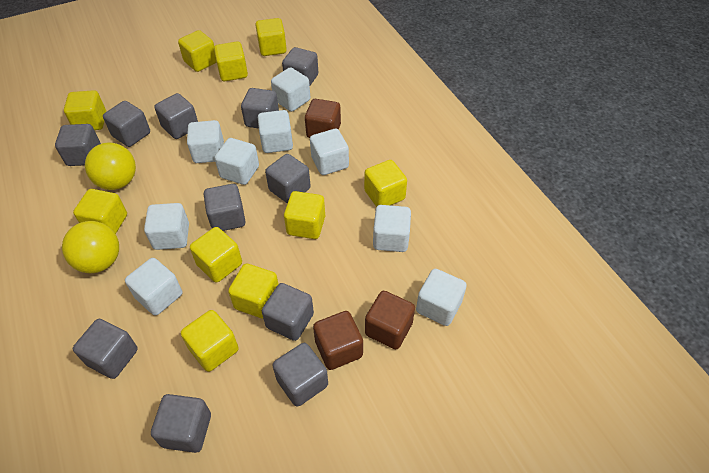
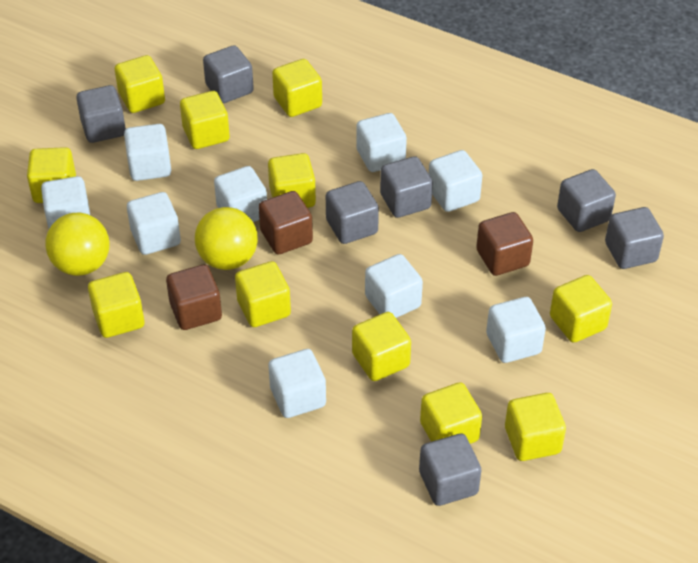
grey cube: 11 -> 7
yellow cube: 10 -> 11

